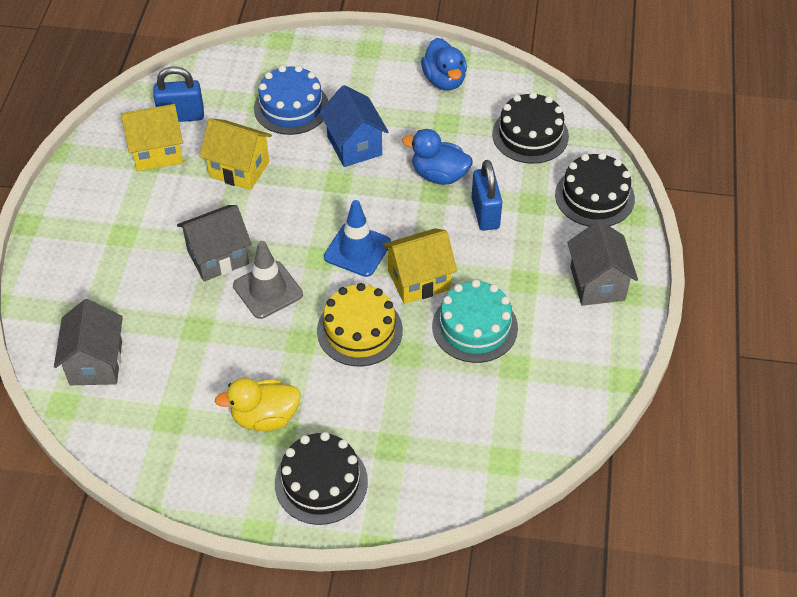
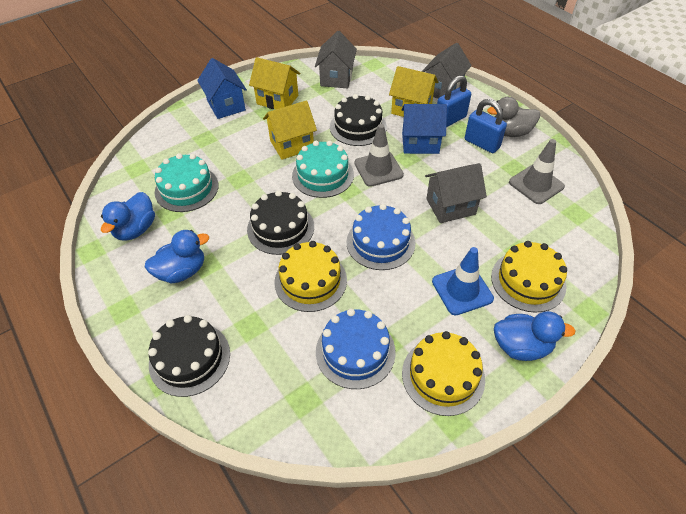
blue cake: 1 -> 2
blue duck: 2 -> 3
blue house: 1 -> 2
grey duck: 0 -> 1
grey traffic cone: 1 -> 2
turquoise cake: 1 -> 2
yellow cake: 1 -> 3
yellow duck: 1 -> 0

